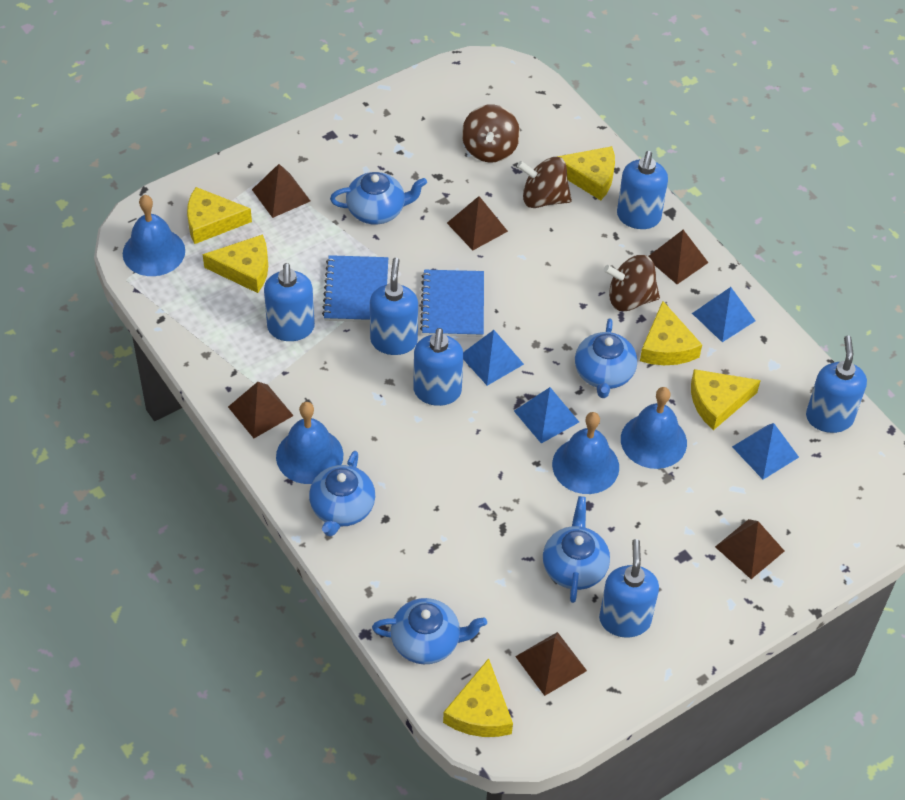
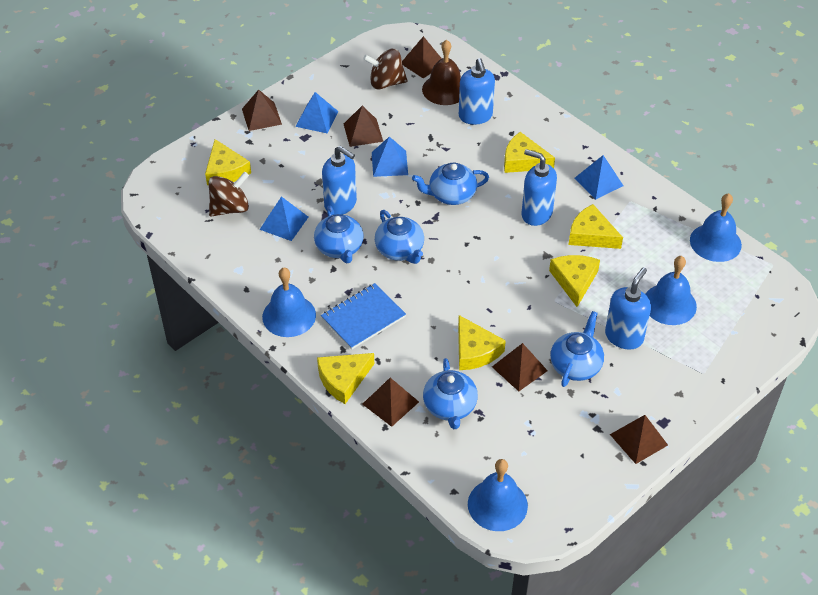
blue notebook: 2 -> 1
blue soap dispenser: 6 -> 4
brown bell: 0 -> 1
brown spinning top: 3 -> 2

